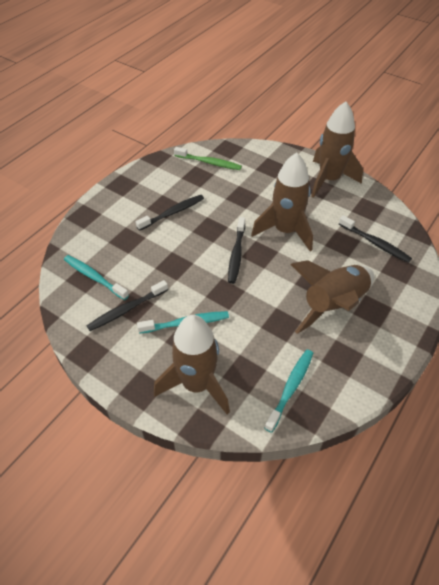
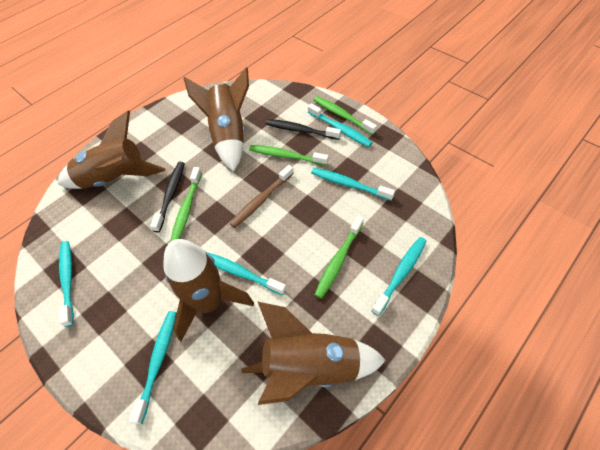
black toothbrush: 4 -> 2
brown toothbrush: 0 -> 1
green toothbrush: 1 -> 4
turquoise toothbrush: 3 -> 6

